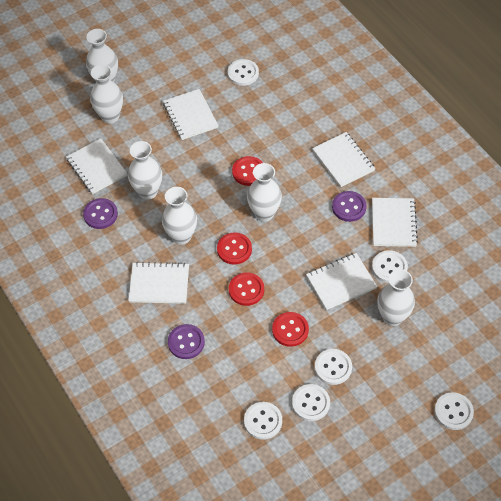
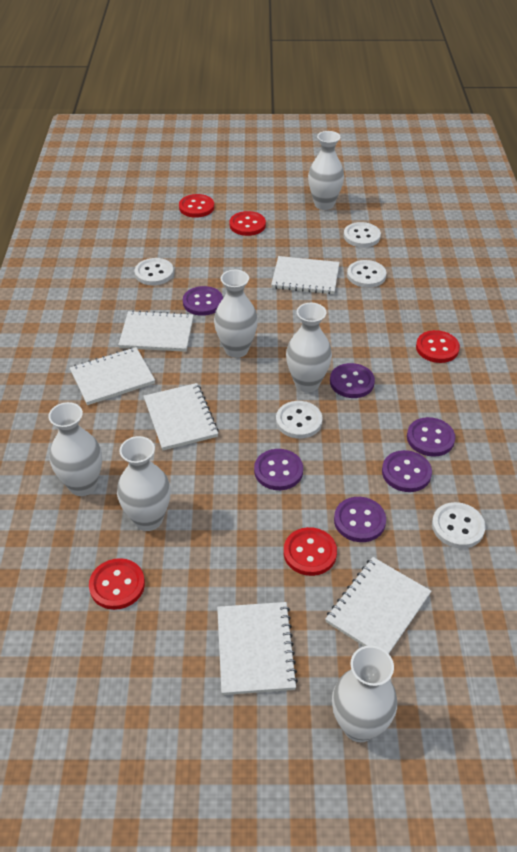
purple button: 3 -> 6
red button: 4 -> 5
white button: 6 -> 5

